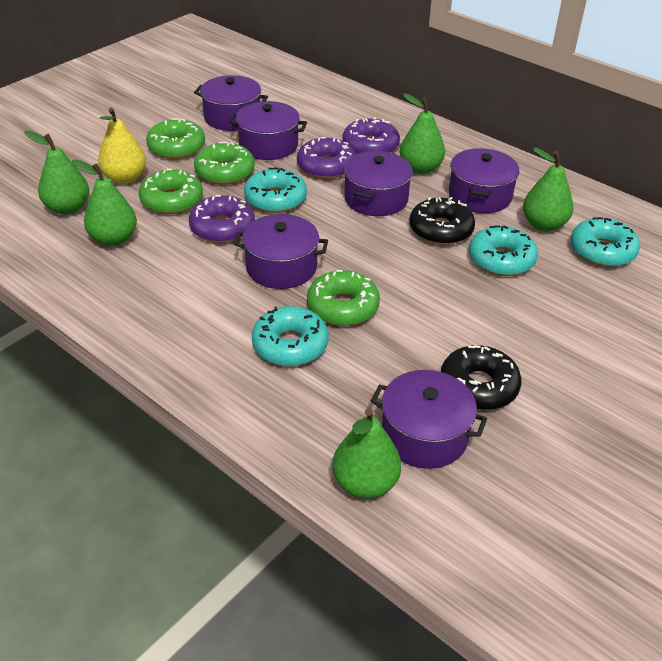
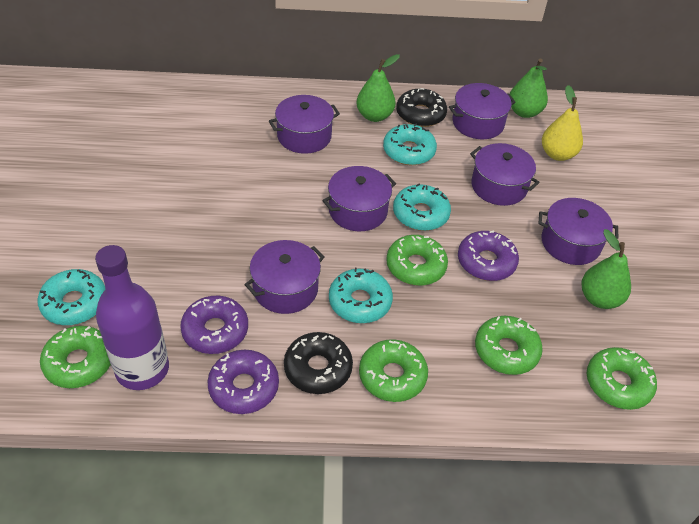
green donut: 4 -> 5
green pear: 5 -> 3
purple bottle: 0 -> 1

